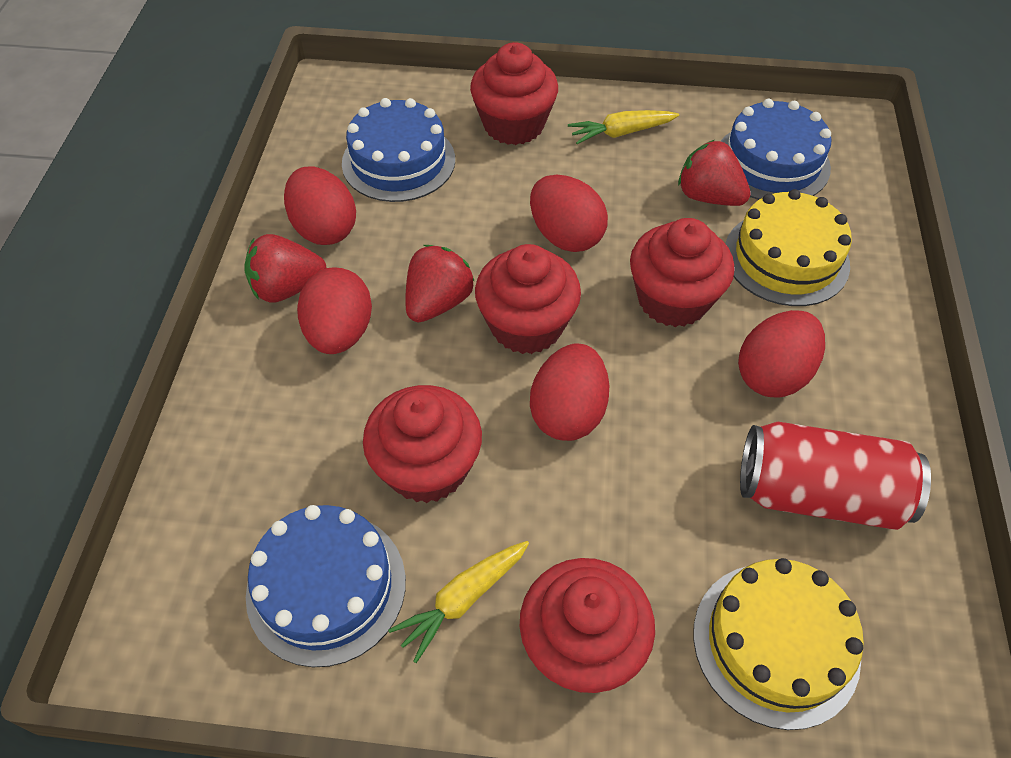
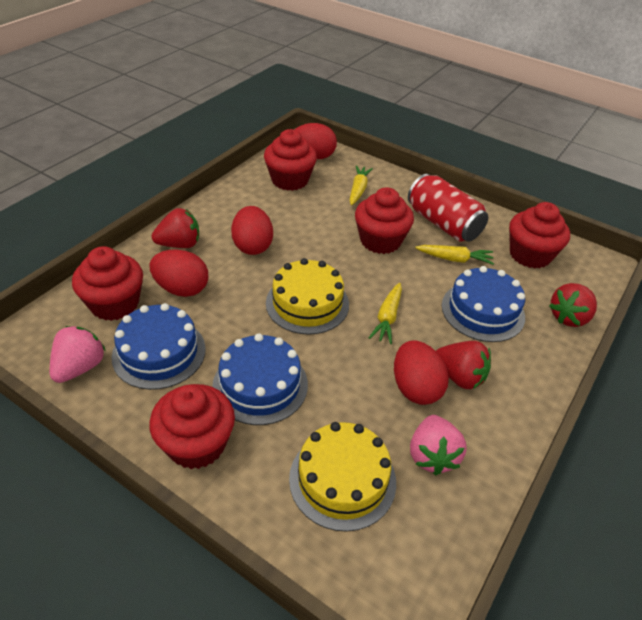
pink strawberry: 0 -> 2
red egg: 5 -> 4
yellow carrot: 2 -> 3

